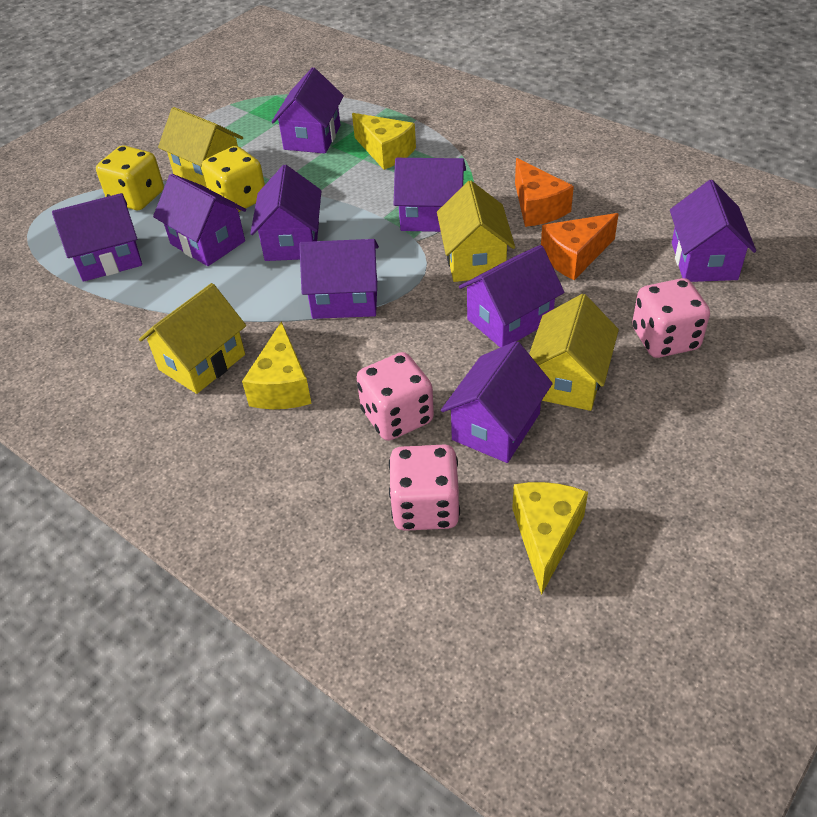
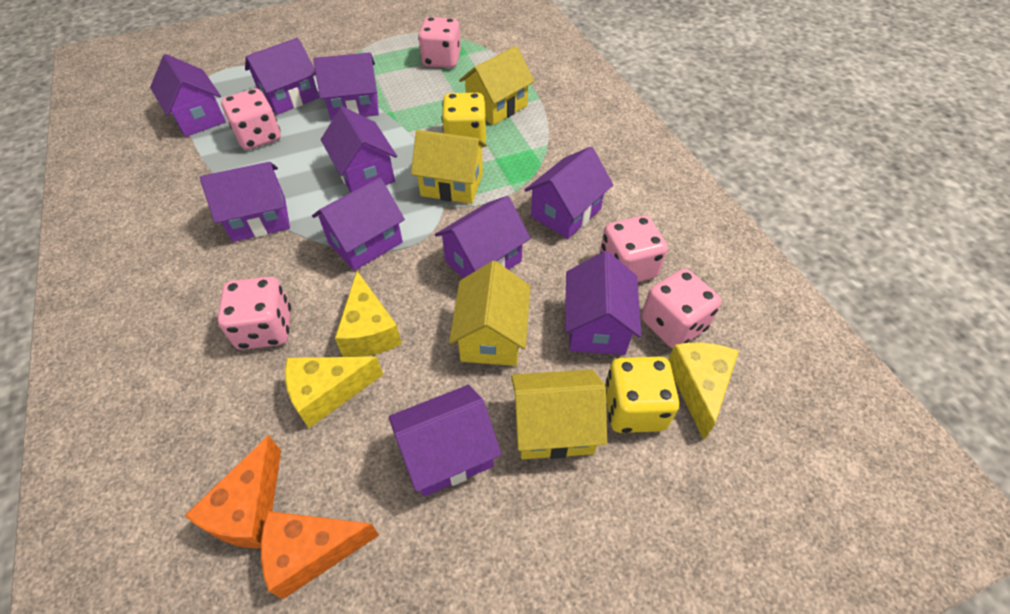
pink dice: 3 -> 5
purple house: 9 -> 10

